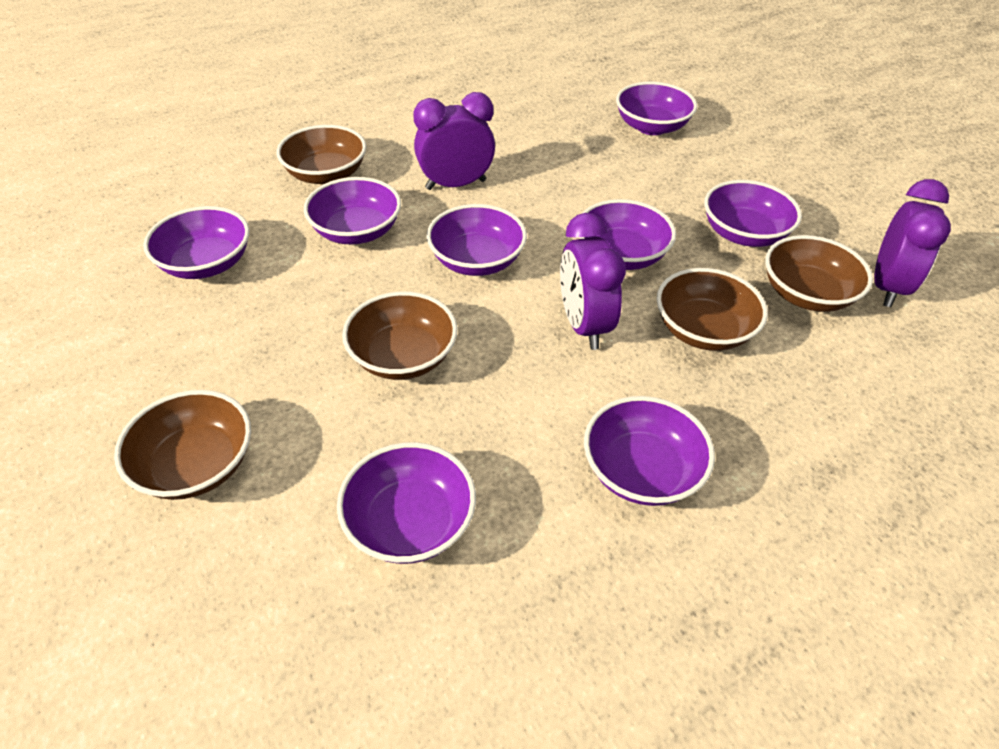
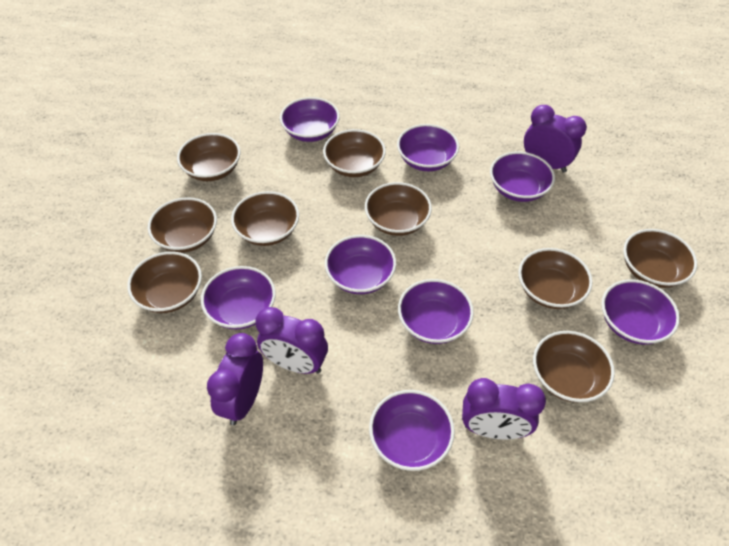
brown bowl: 5 -> 9
purple clock: 3 -> 4

